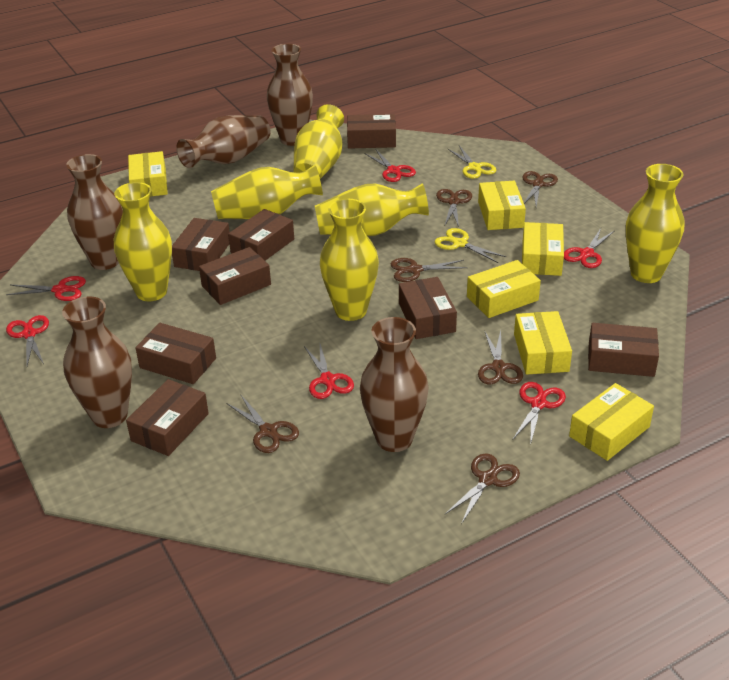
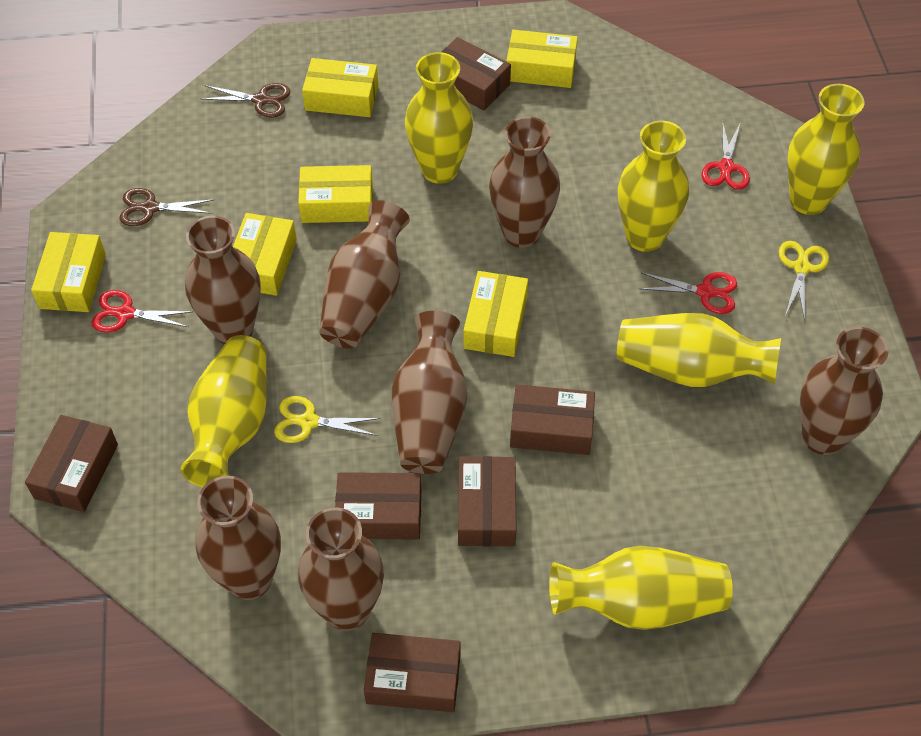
brown box: 8 -> 6
brown scissors: 6 -> 2
brown vase: 5 -> 7
red scissors: 6 -> 3

